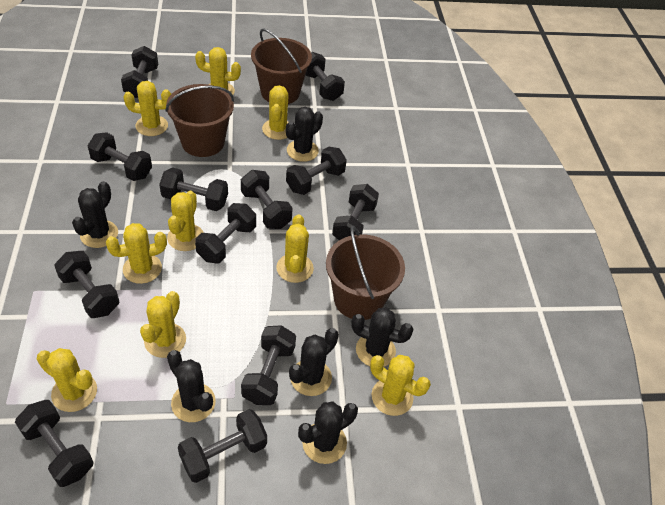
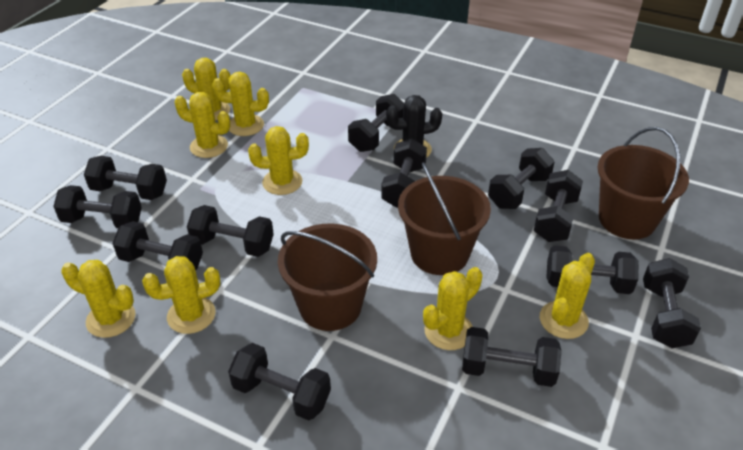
black cactus: 6 -> 1
yellow cactus: 9 -> 8

